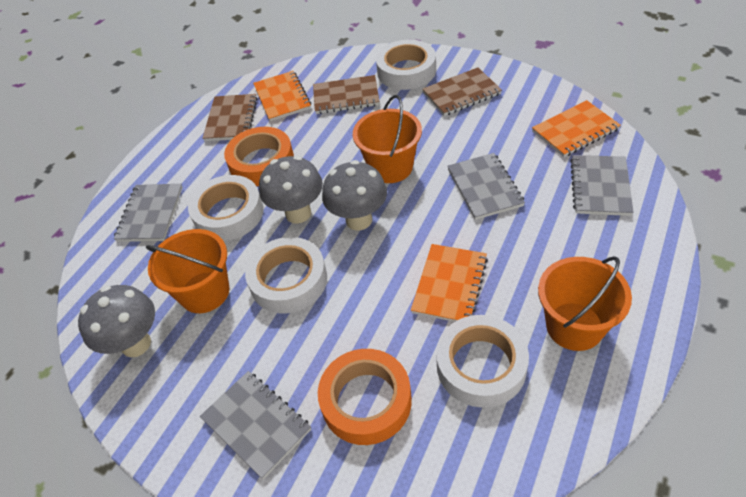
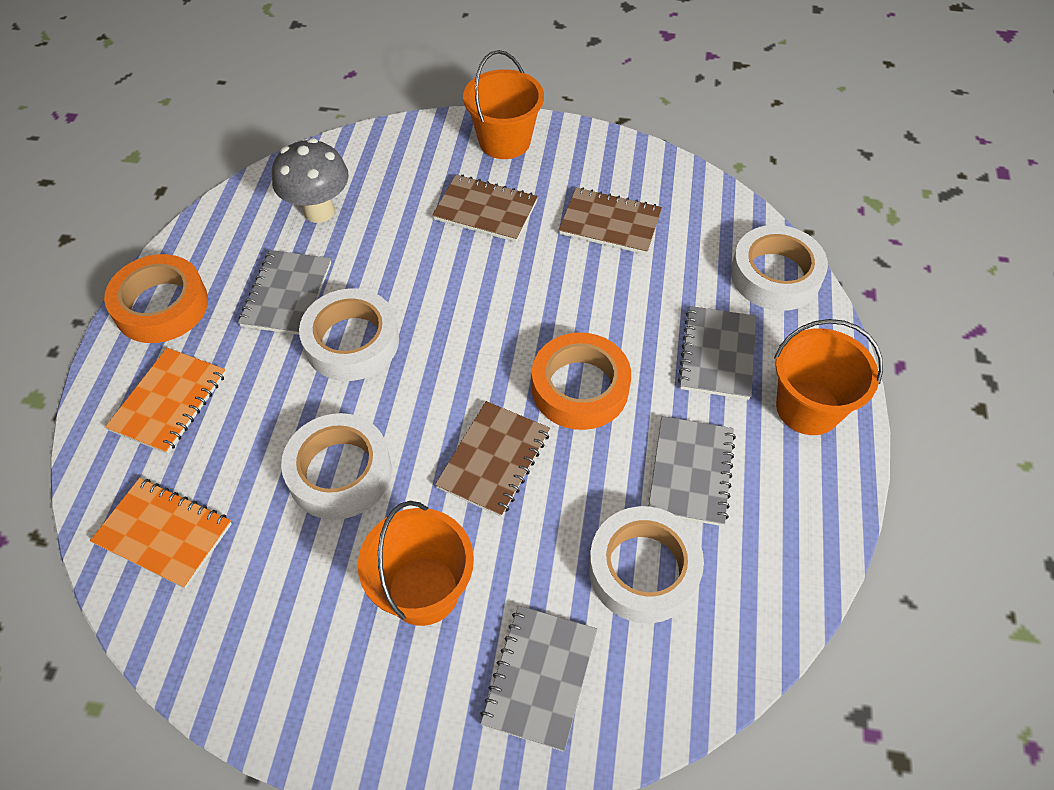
grey mushroom: 3 -> 1
orange notebook: 3 -> 2

